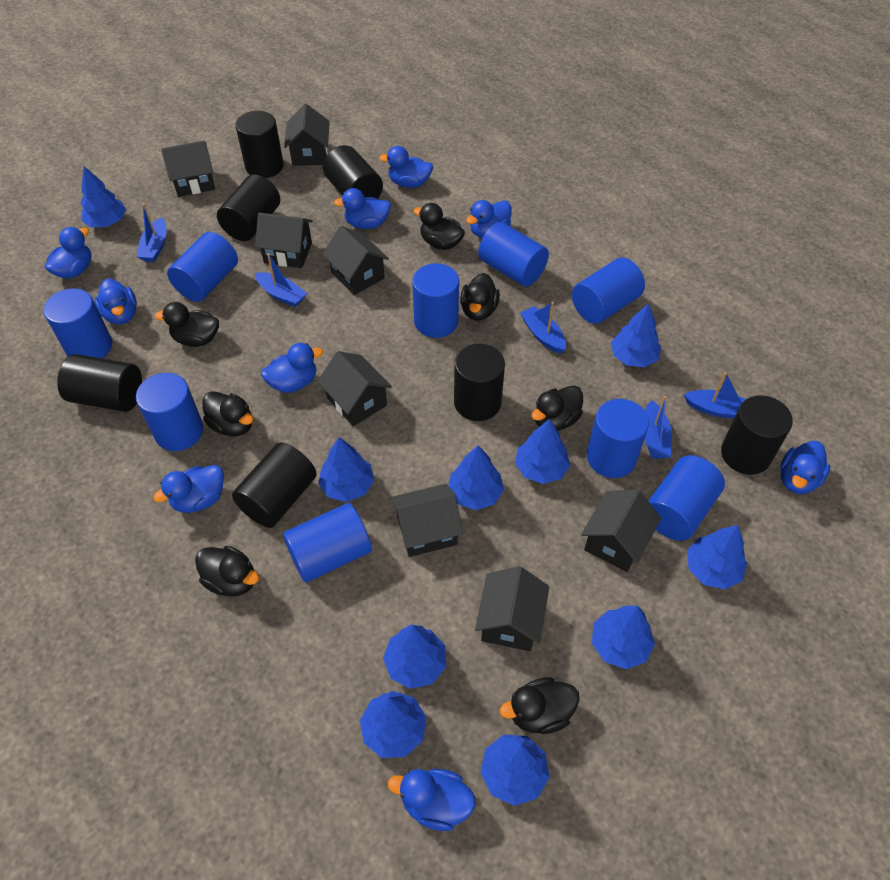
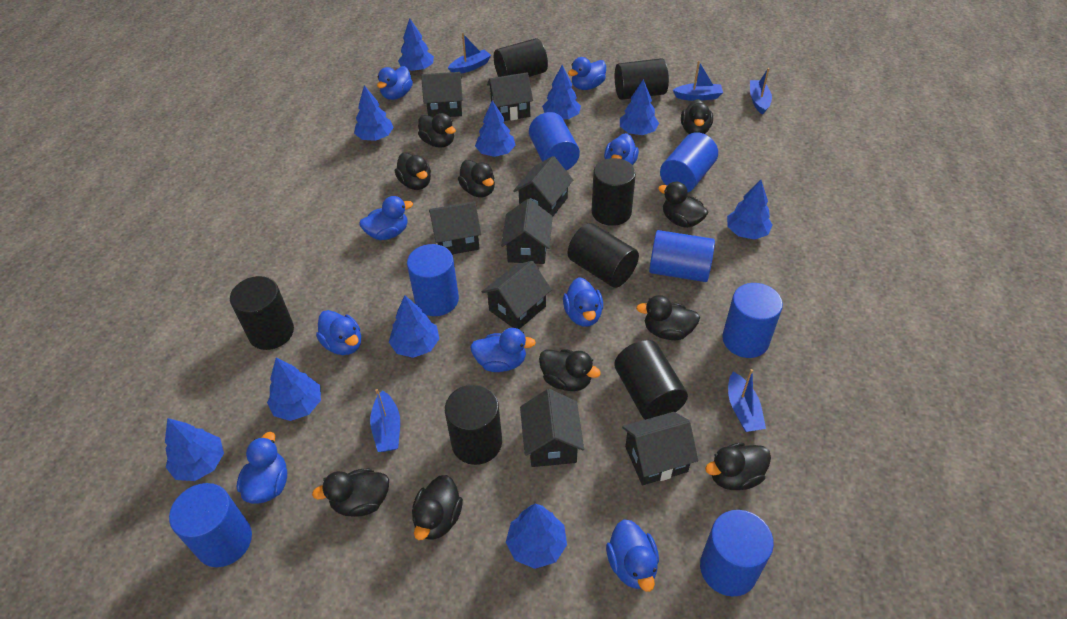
black duck: 7 -> 10
blue cylinder: 9 -> 7

